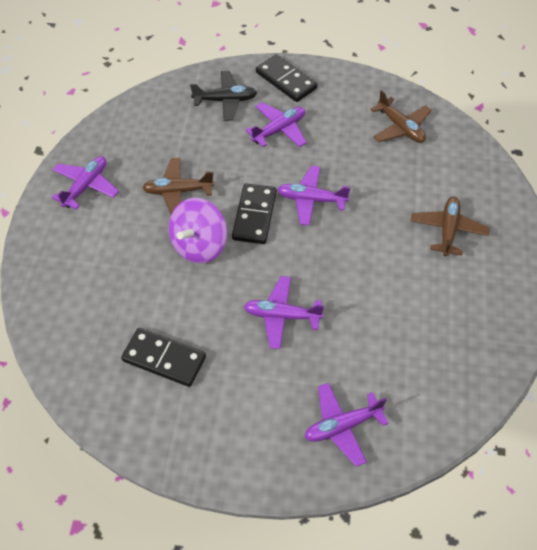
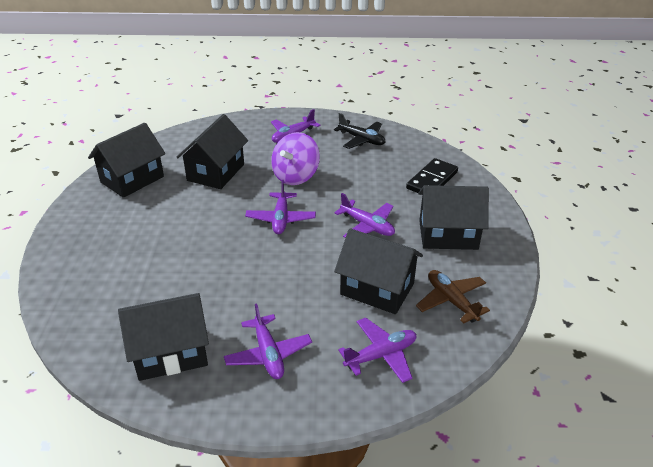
black domino: 3 -> 1
black house: 0 -> 5
brown plane: 3 -> 1

